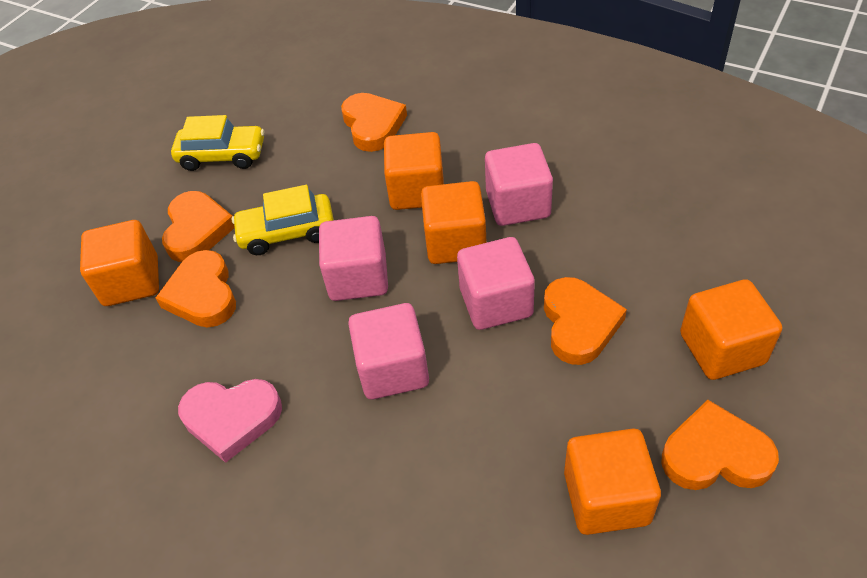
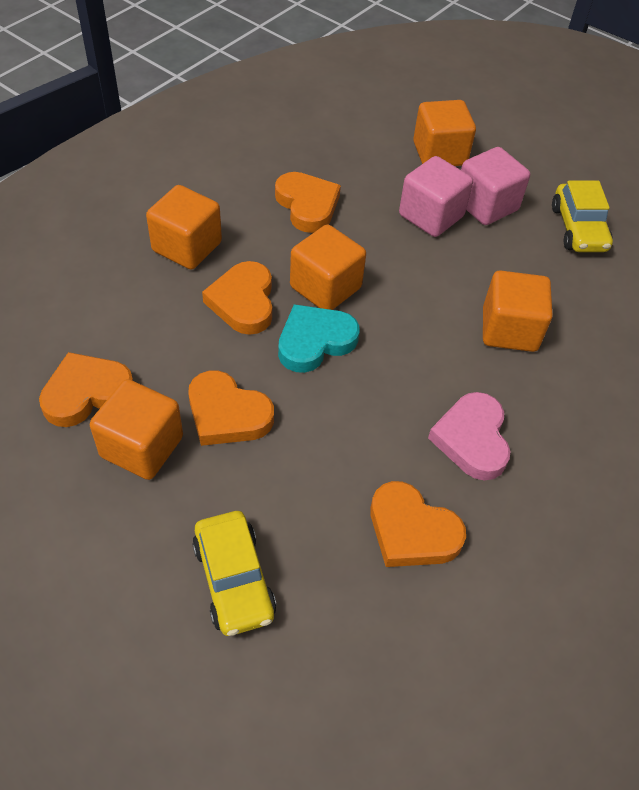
pink cube: 4 -> 2
turquoise heart: 0 -> 1

